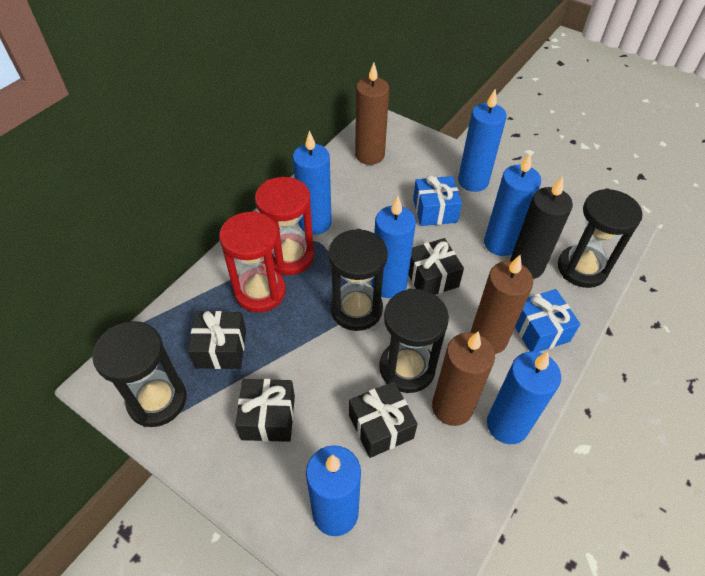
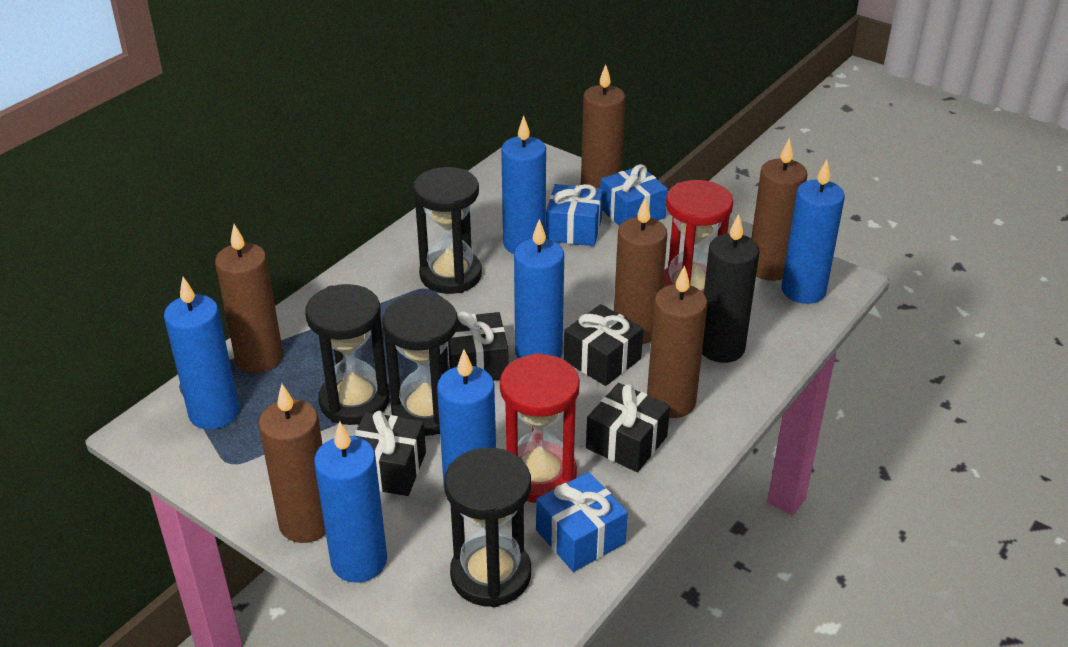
blue gift: 2 -> 3
brown candle: 3 -> 6

